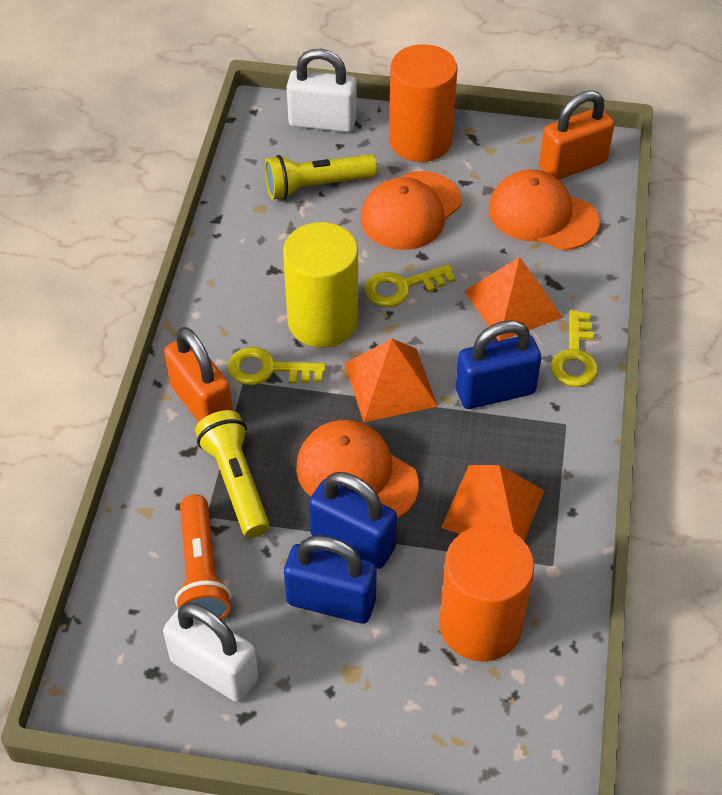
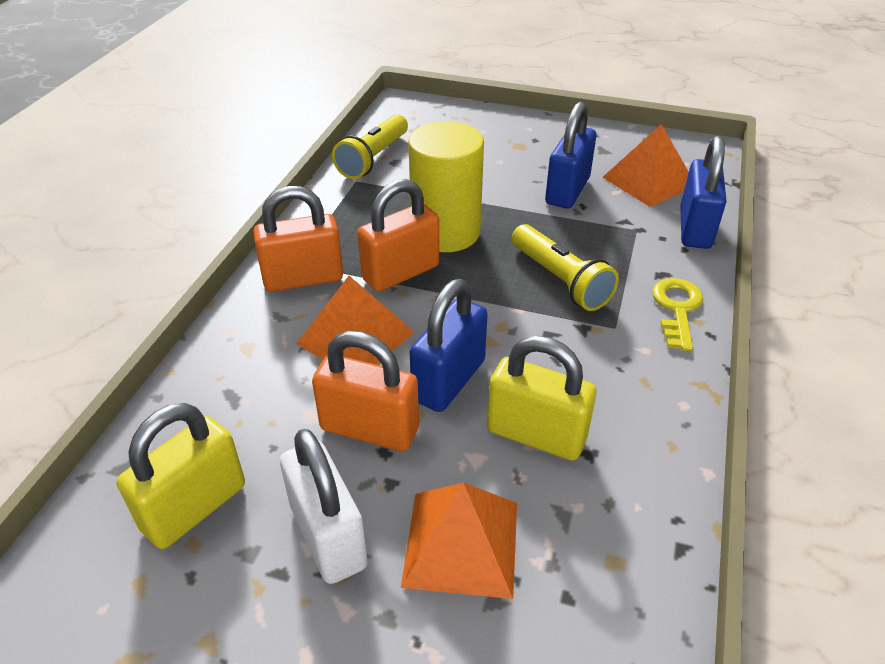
orange cap: 3 -> 0
orange cylinder: 2 -> 0
orange flashlight: 1 -> 0
orange padlock: 2 -> 3
white padlock: 2 -> 1
yellow key: 3 -> 1
yellow padlock: 0 -> 2

